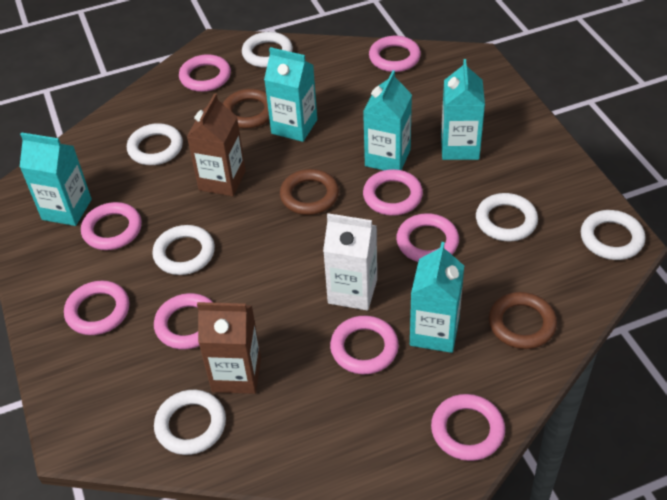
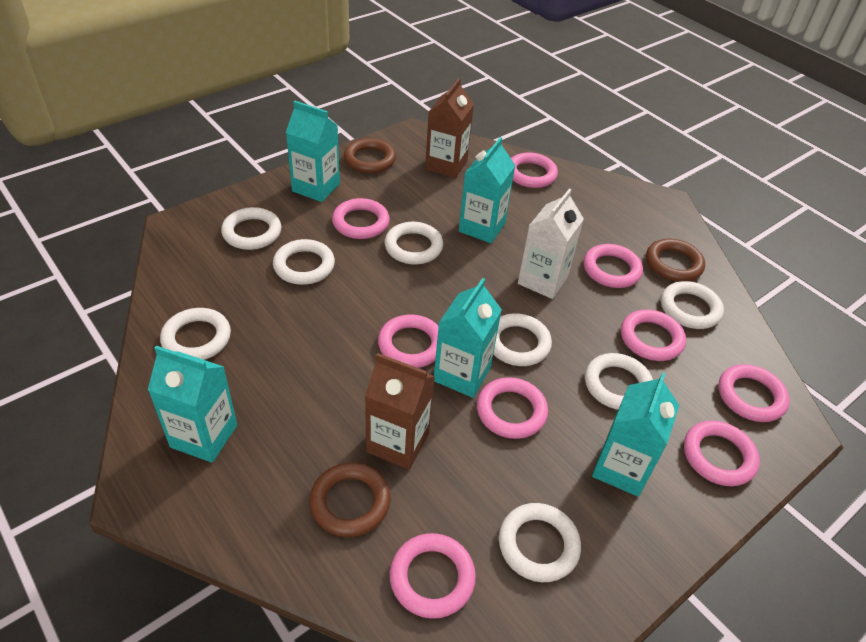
white ring: 6 -> 8

